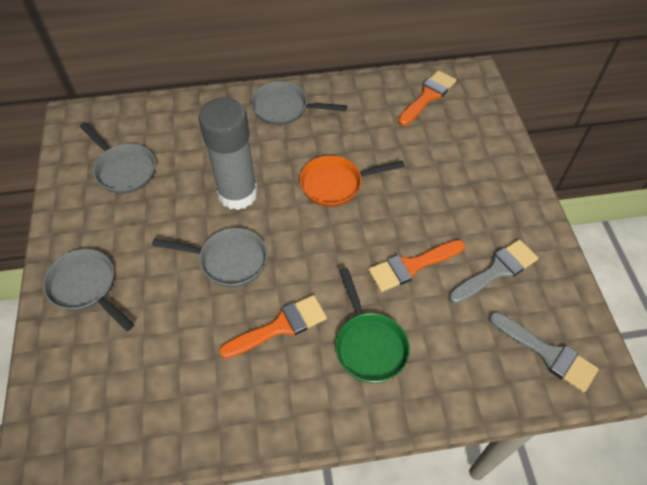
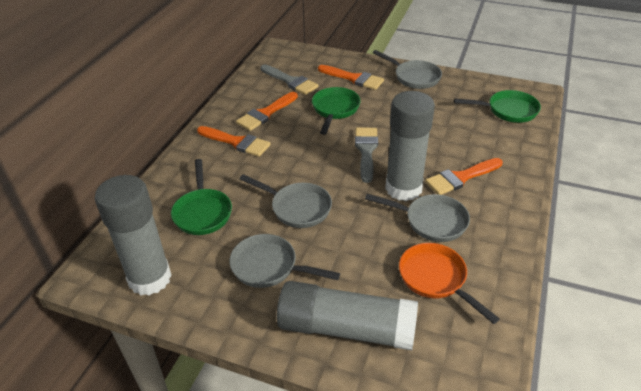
green pan: 1 -> 3
grey glue stick: 1 -> 3
orange brush: 3 -> 4

